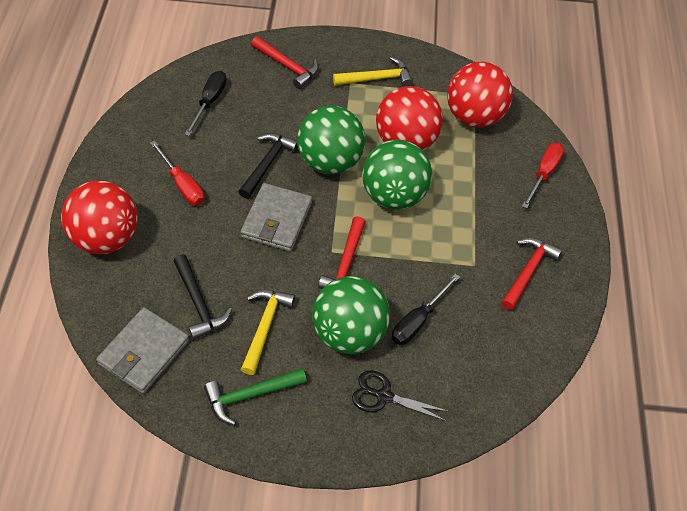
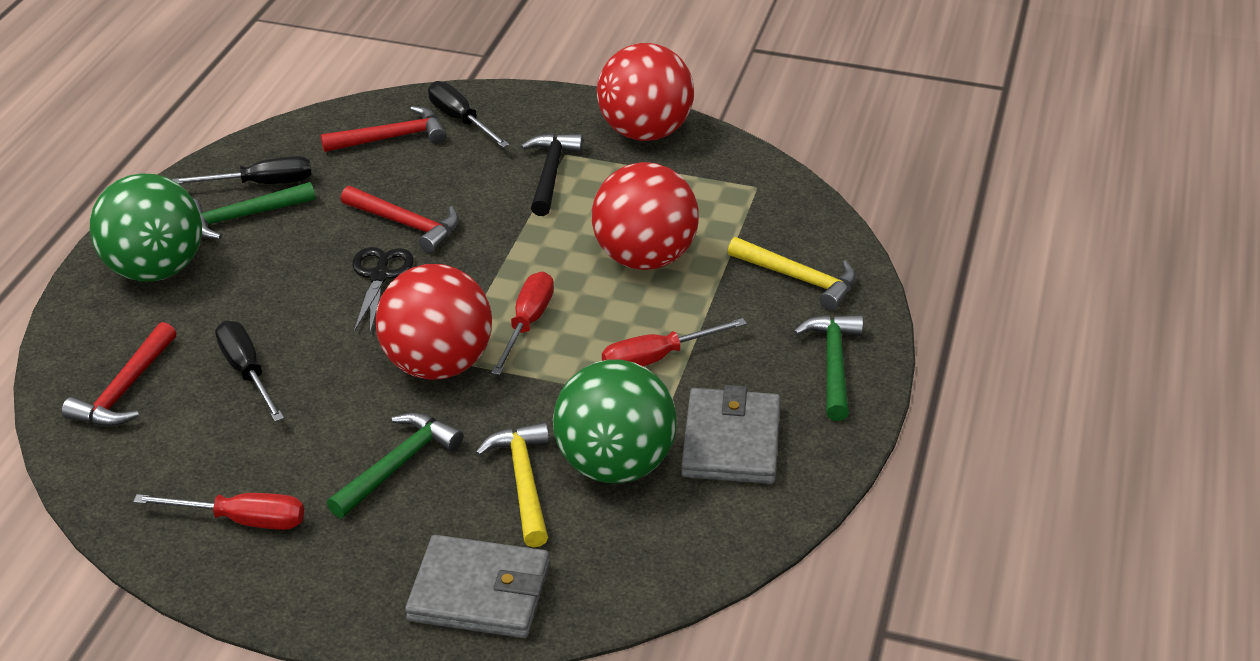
black hammer: 2 -> 1
black screwdriver: 2 -> 3
green ball: 3 -> 2
green hammer: 1 -> 3
red screwdriver: 2 -> 3

